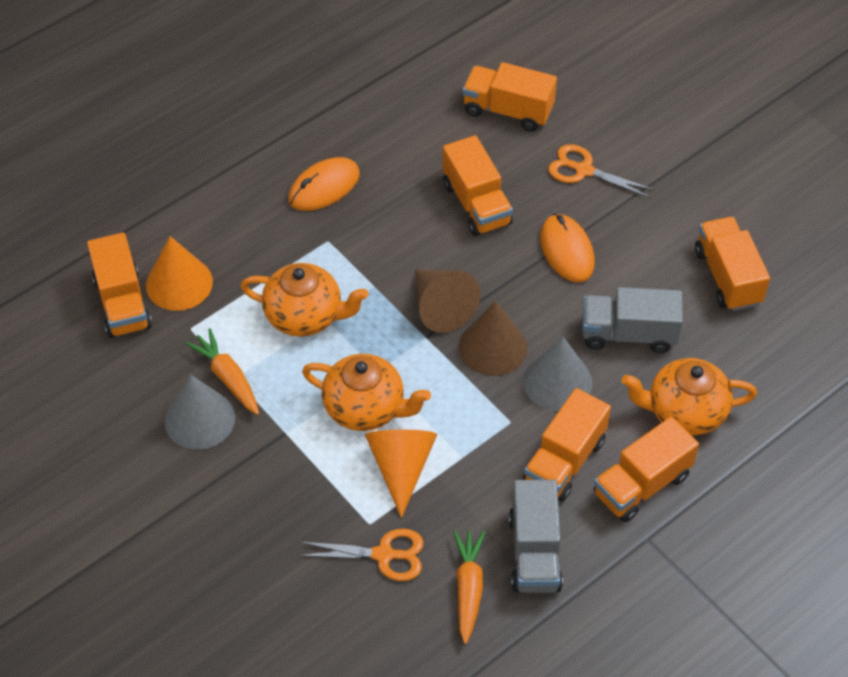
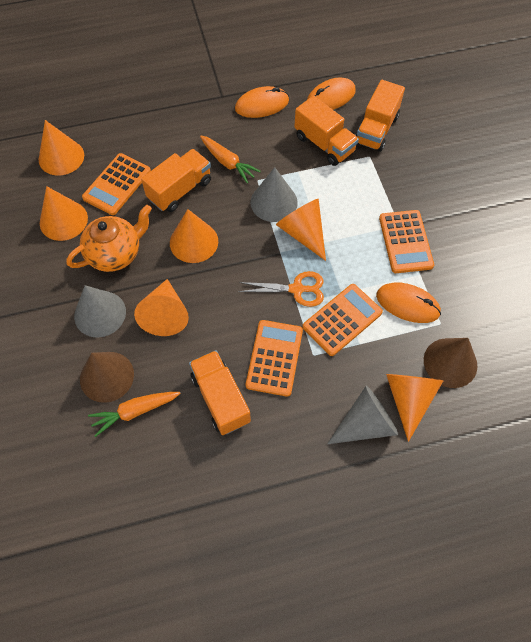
grey cone: 2 -> 3
grey truck: 2 -> 0
orange calculator: 0 -> 4
orange cone: 2 -> 6
orange mouse: 2 -> 3
orange scissors: 2 -> 1
orange teapot: 3 -> 1
orange truck: 6 -> 4

